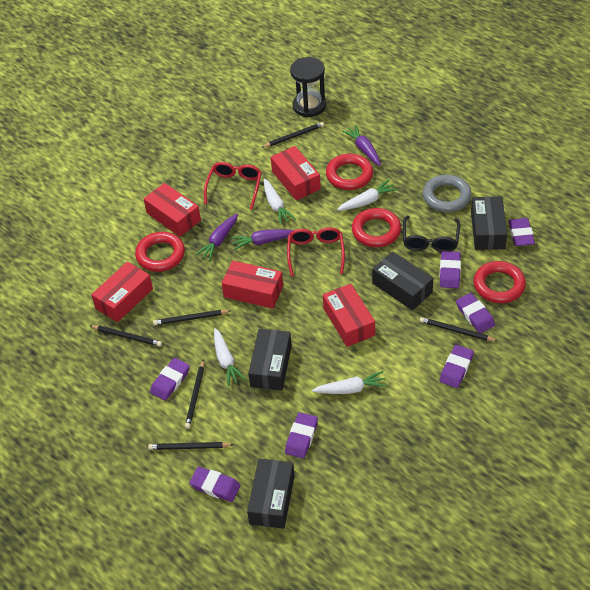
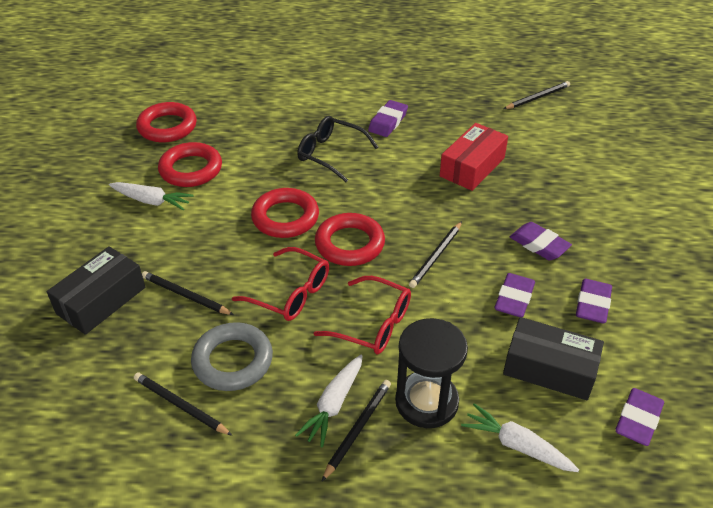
black box: 4 -> 2
black pencil: 6 -> 5
purple carrot: 3 -> 0
purple eraser: 7 -> 5
red box: 5 -> 1
white carrot: 4 -> 3

